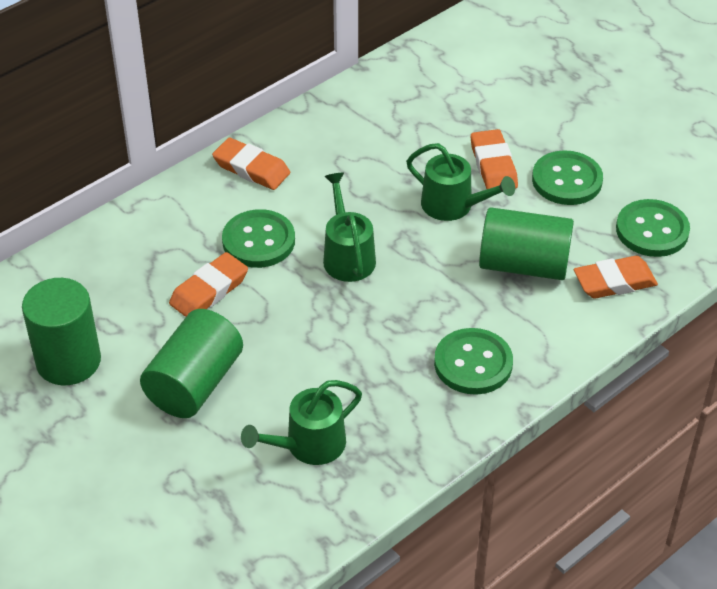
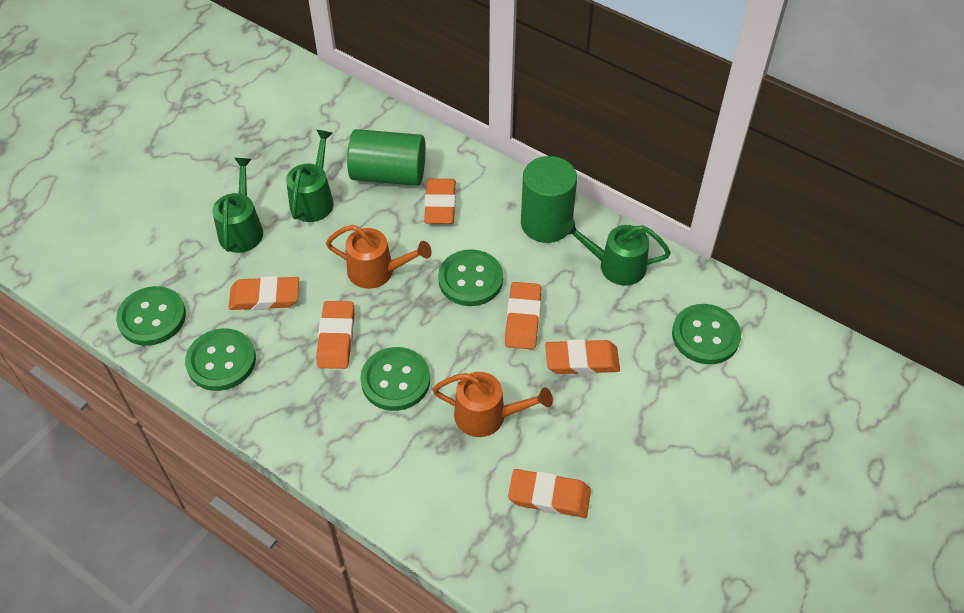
green button: 4 -> 5
green cylinder: 3 -> 2
orange eraser: 4 -> 6
orange watering can: 0 -> 2

